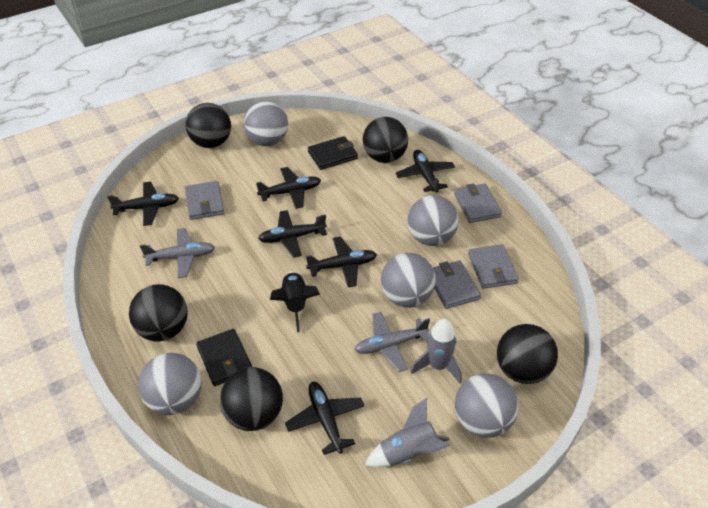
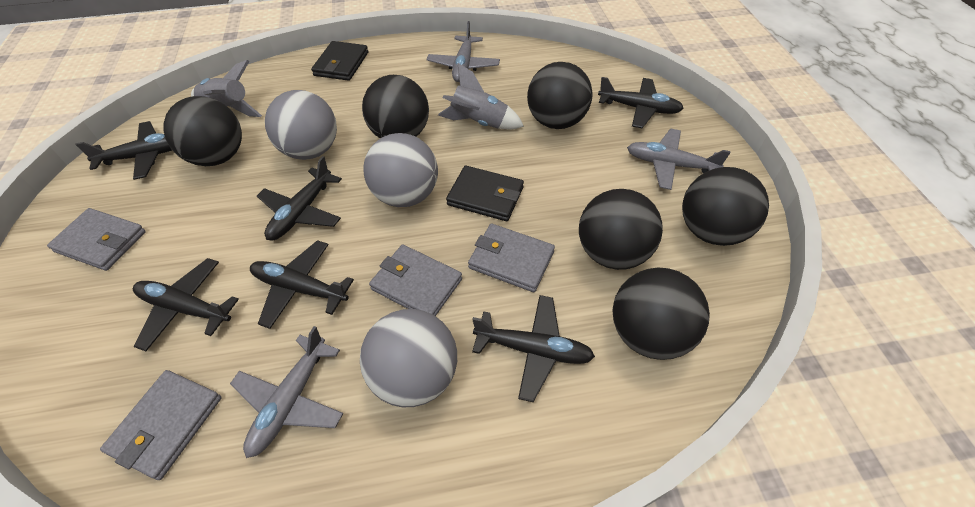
black ball: 5 -> 6
black rocket: 1 -> 0
grey ball: 5 -> 3
grey plane: 2 -> 3

